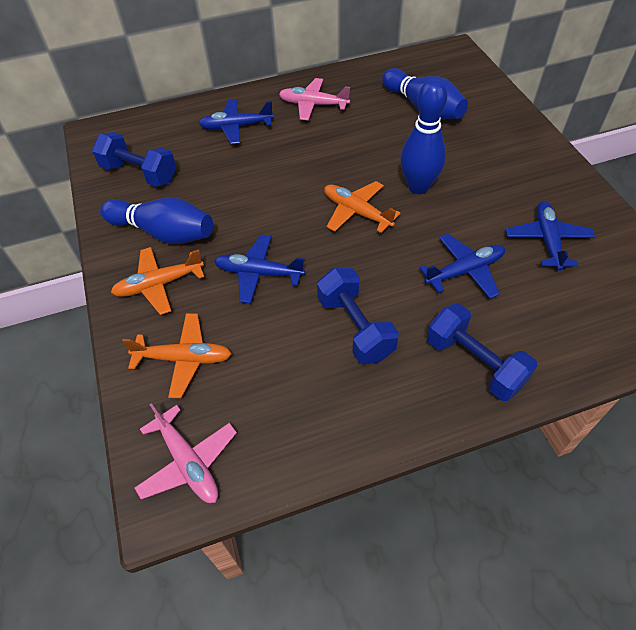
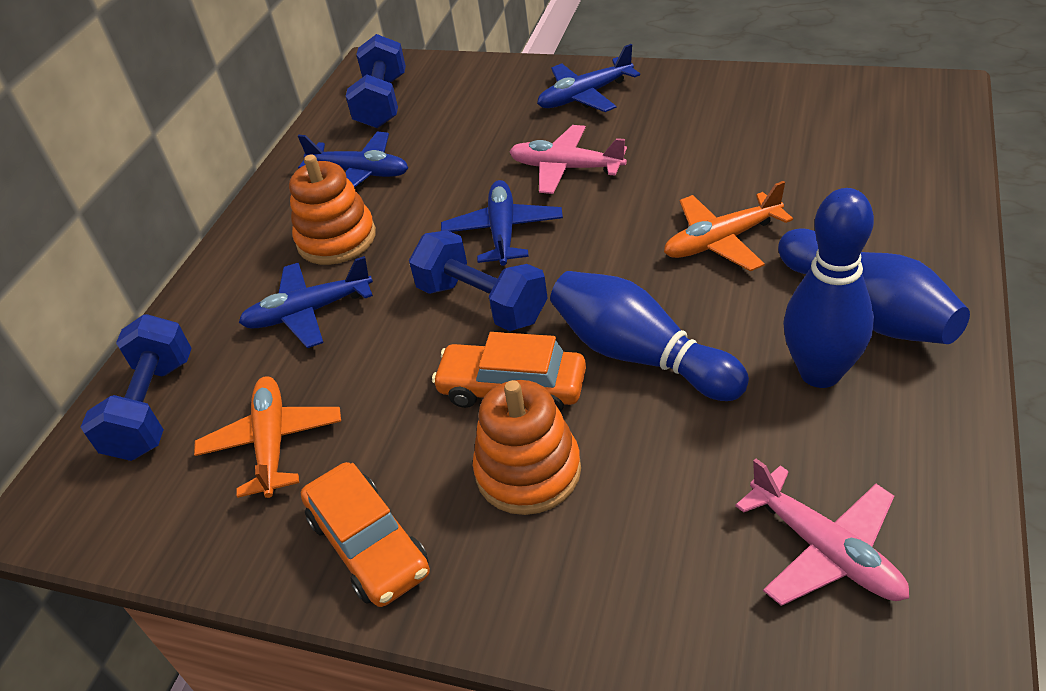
orange car: 0 -> 2
orange plane: 3 -> 2
orange stacking toy: 0 -> 2

